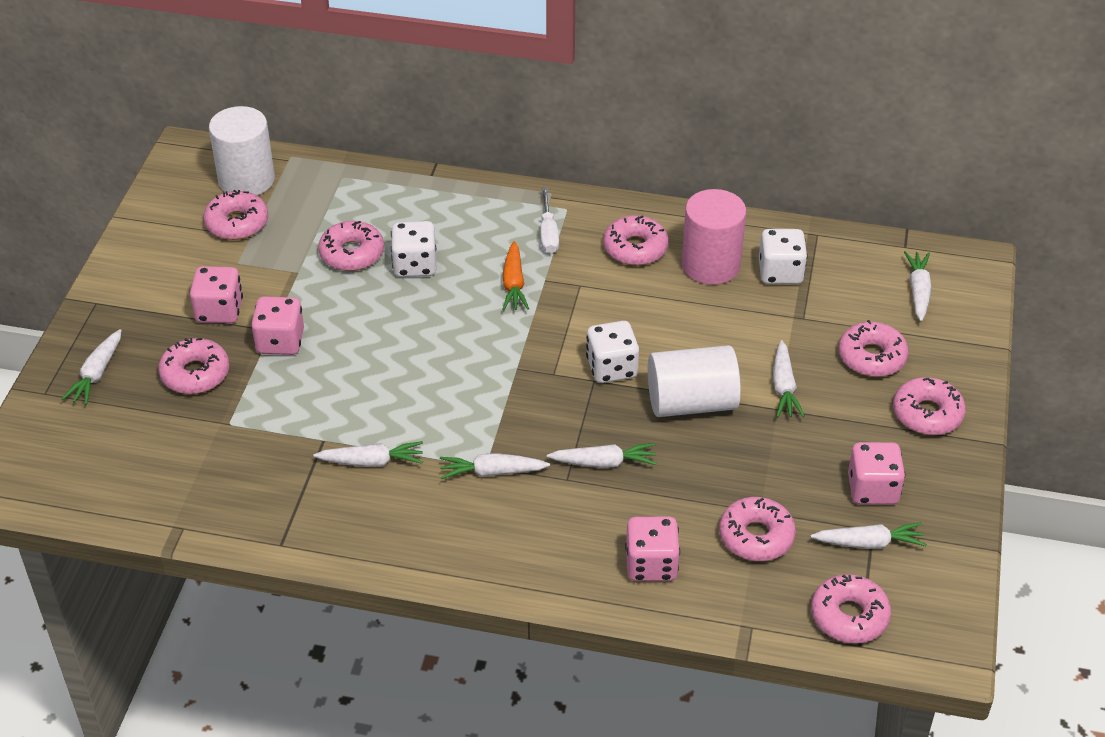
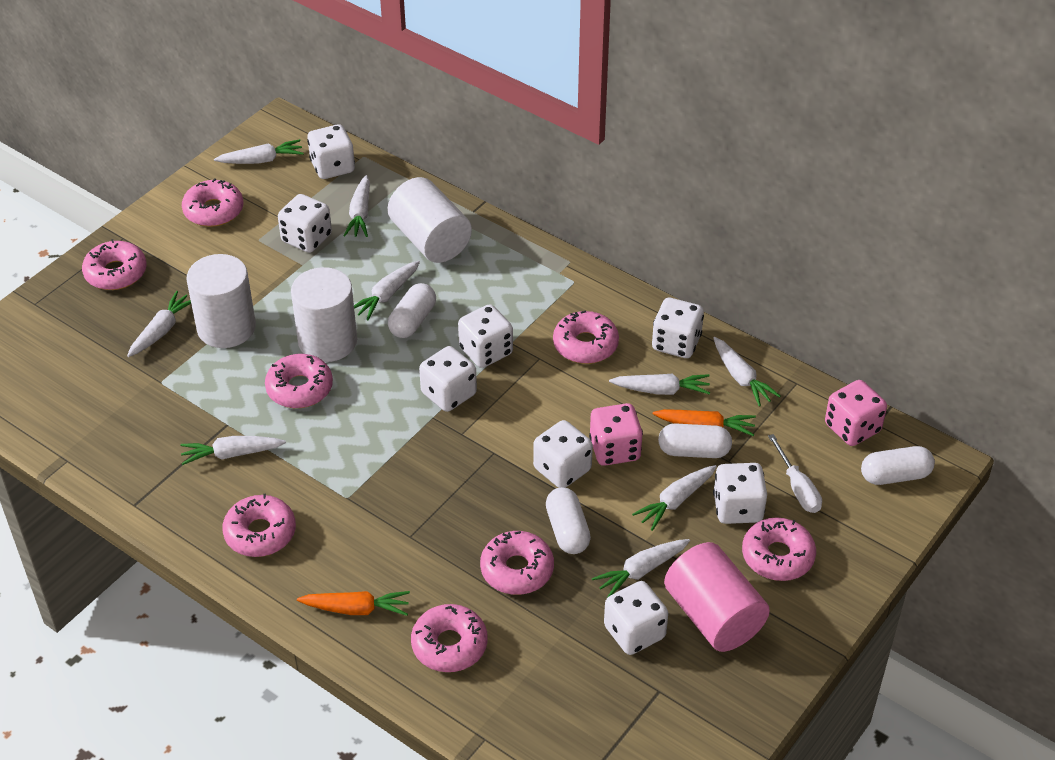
orange carrot: 1 -> 2
pink dice: 4 -> 2
white capsule: 0 -> 4
white carrot: 7 -> 9
white cylinder: 2 -> 3
white dice: 3 -> 8

